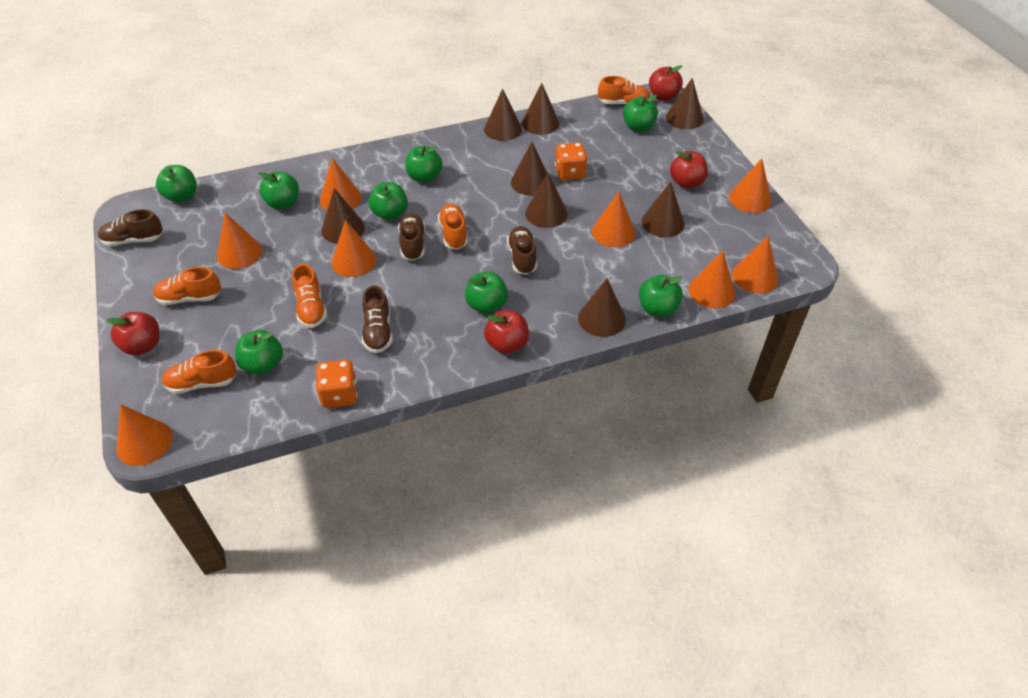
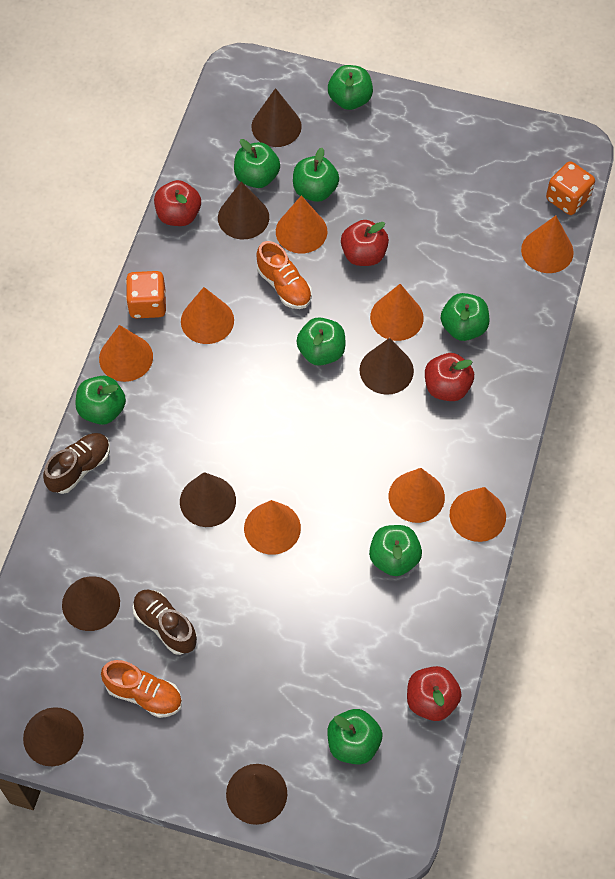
brown cone: 8 -> 7
brown shoe: 4 -> 2
orange shoe: 5 -> 2

